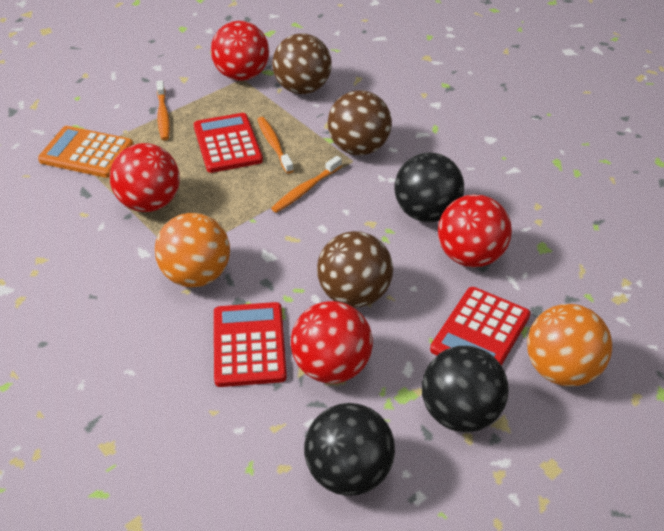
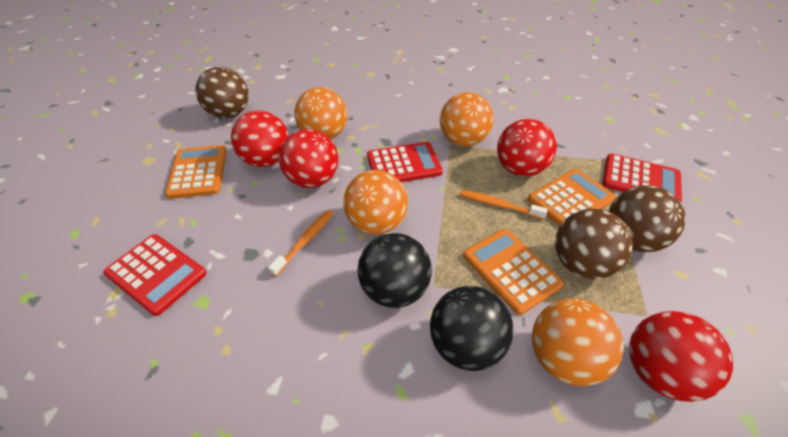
black ball: 3 -> 2
orange ball: 2 -> 4
orange calculator: 1 -> 3
orange toothbrush: 3 -> 2

